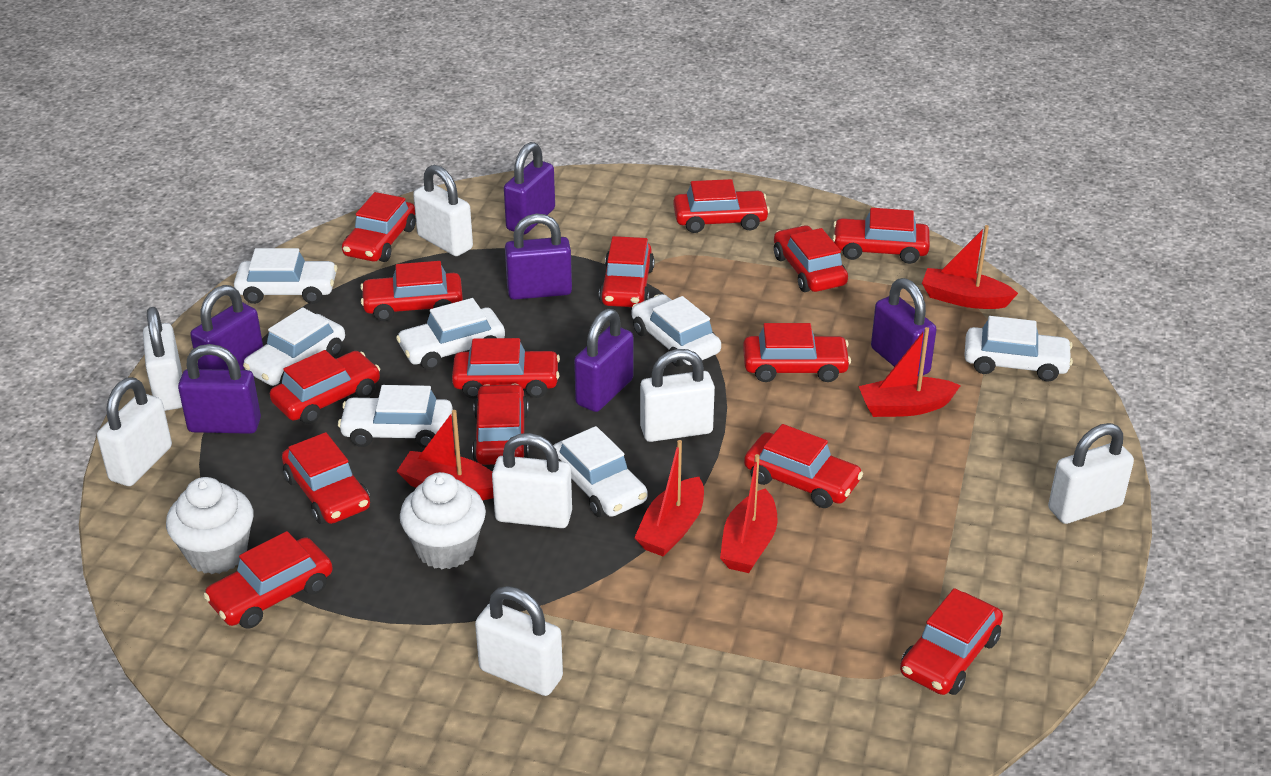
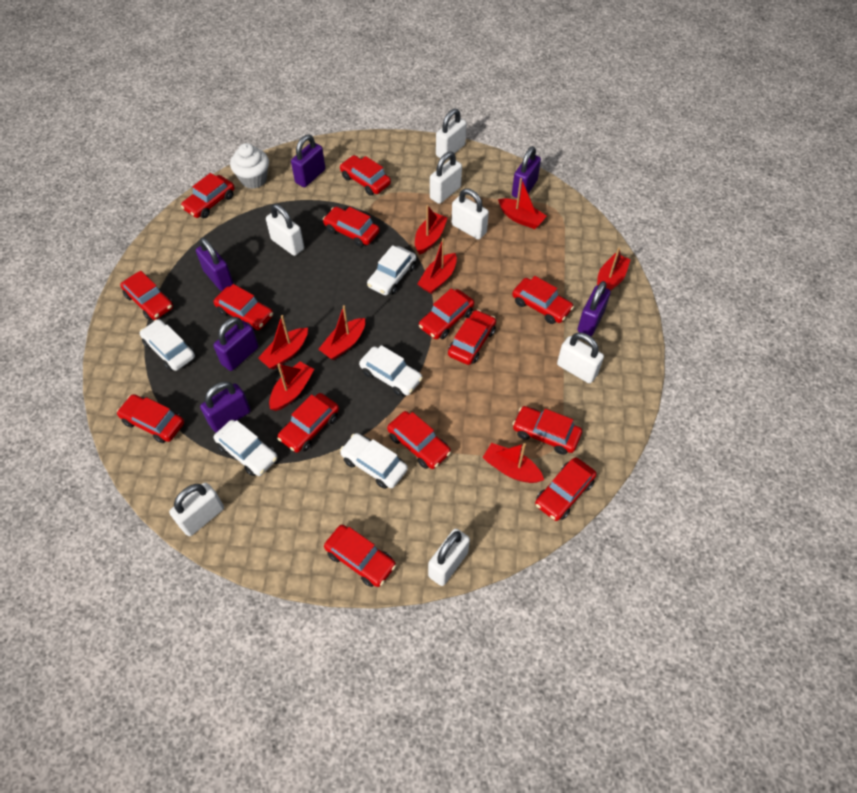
red boat: 5 -> 8
white car: 7 -> 5
white cupcake: 2 -> 1

